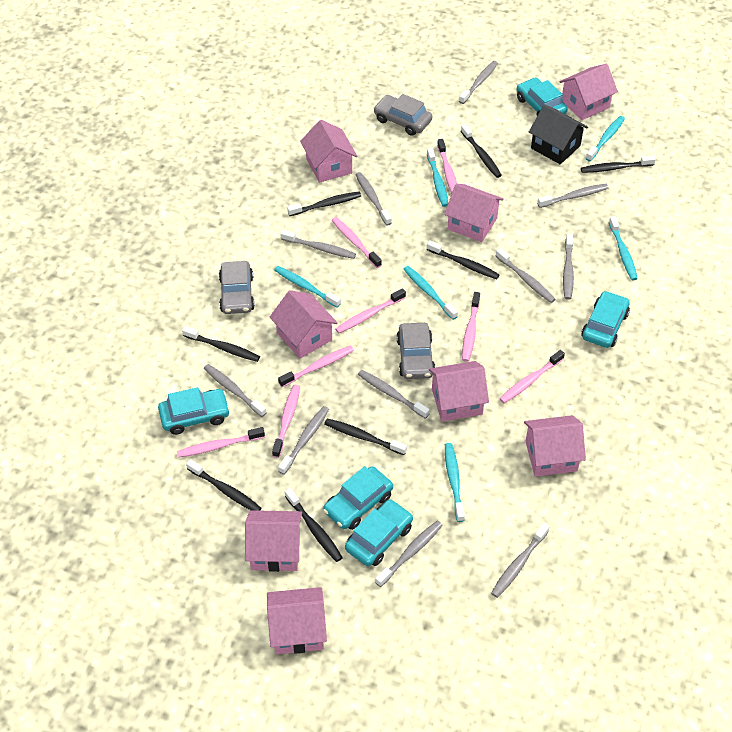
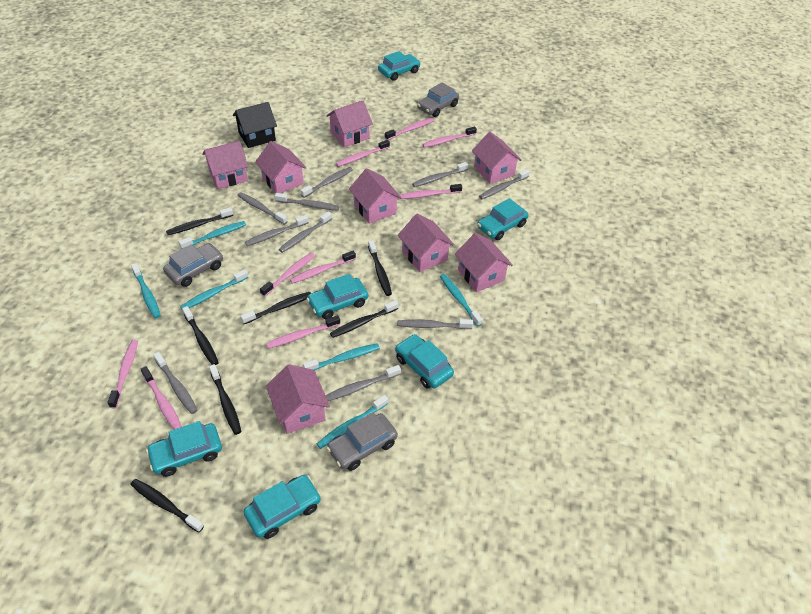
black toothbrush: 8 -> 7
grey toothbrush: 11 -> 10
pink toothbrush: 8 -> 9
turquoise car: 5 -> 6

